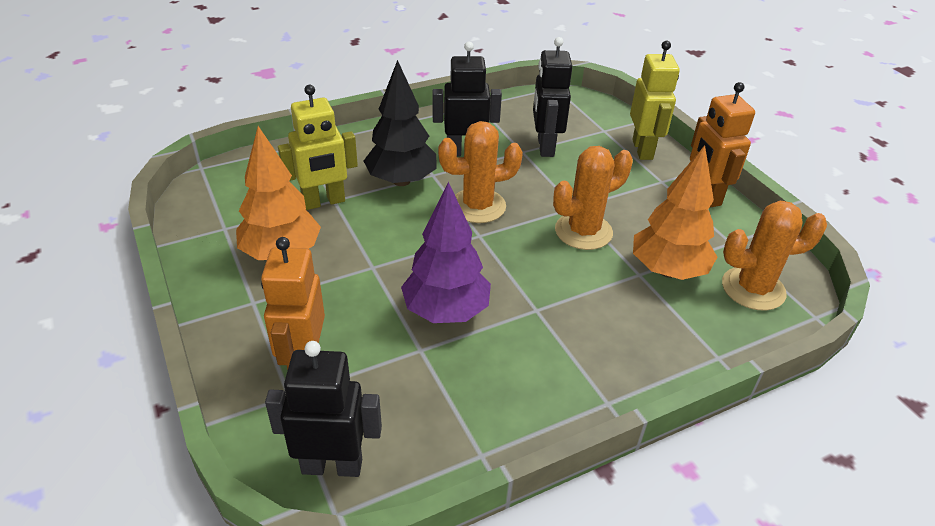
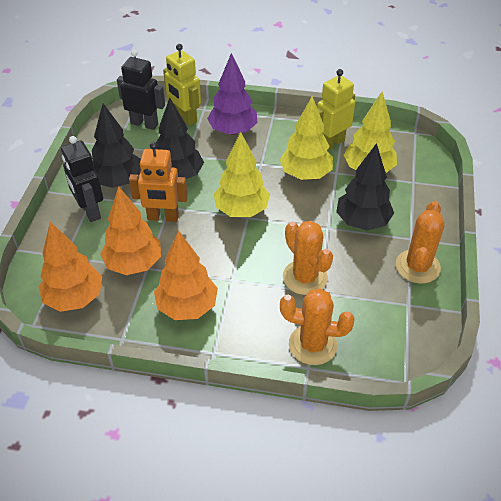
black robot: 3 -> 2
black tree: 1 -> 3
orange robot: 2 -> 1
orange tree: 2 -> 3
yellow tree: 0 -> 3

